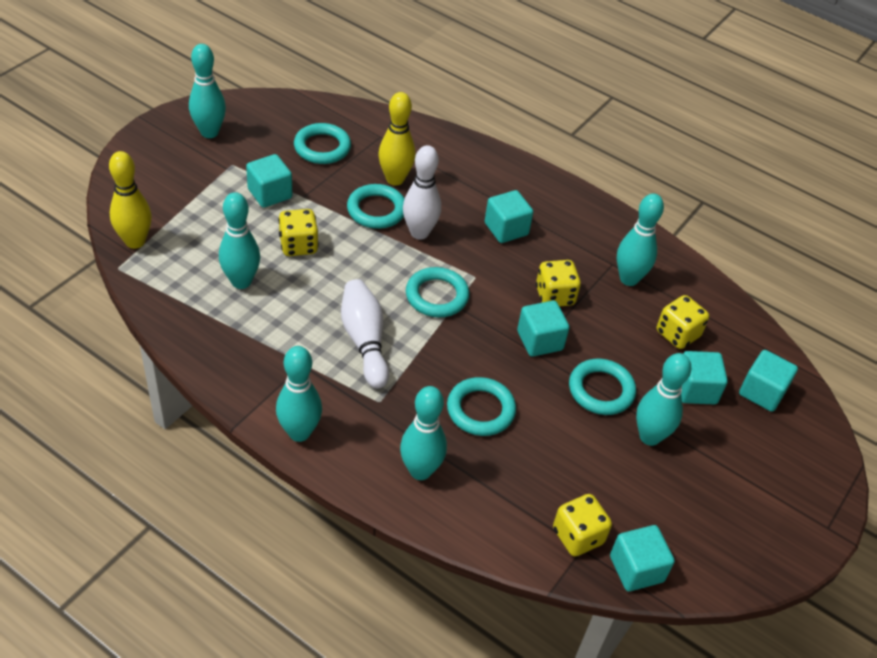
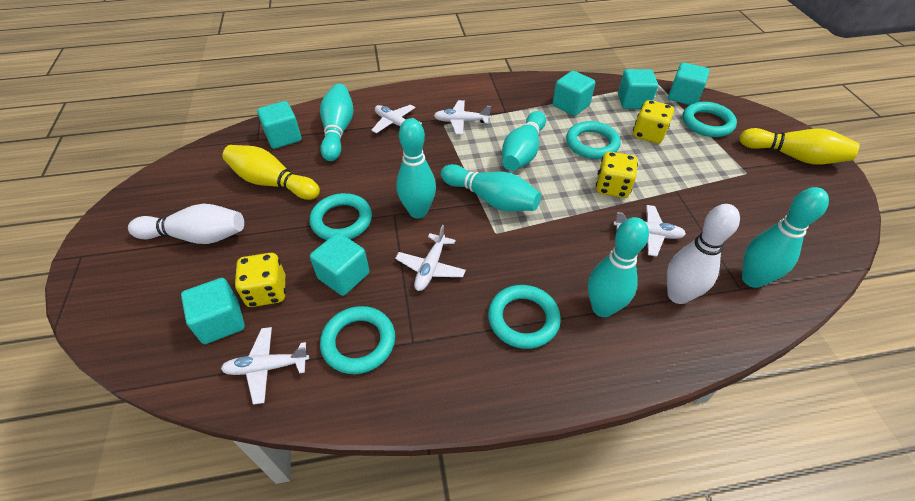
white plane: 0 -> 5
yellow dice: 4 -> 3

